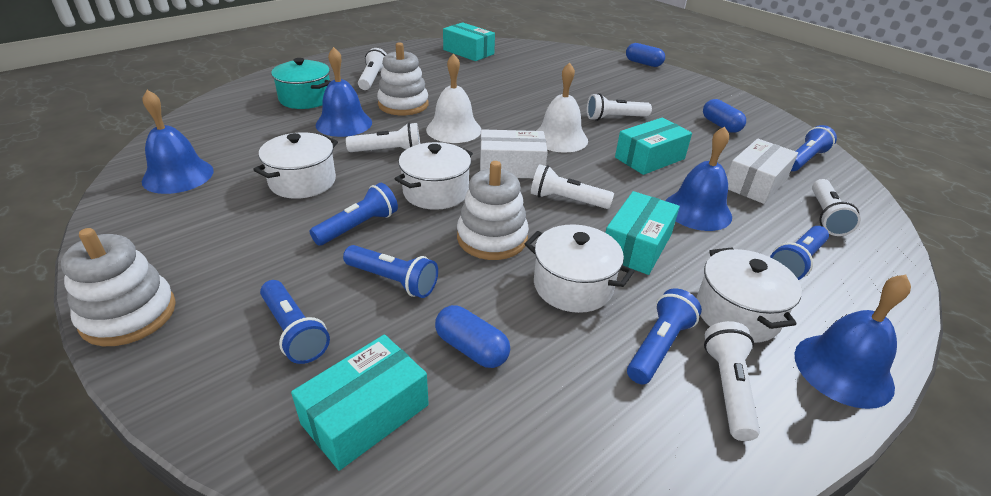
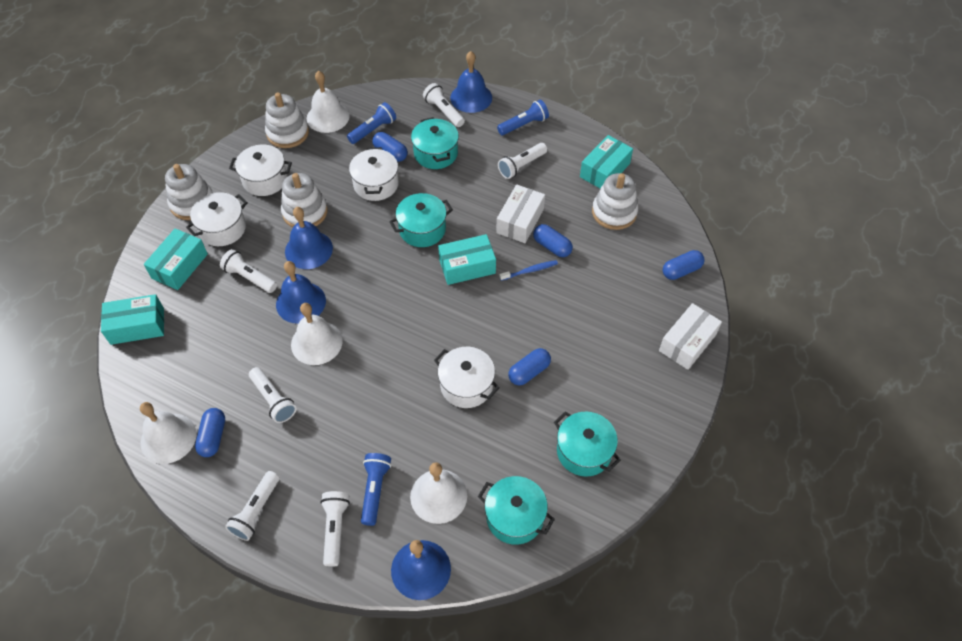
blue capsule: 3 -> 5
blue flashlight: 6 -> 3
blue toothbrush: 0 -> 1
turquoise pot: 1 -> 4
white bell: 2 -> 4
white stacking toy: 3 -> 4

